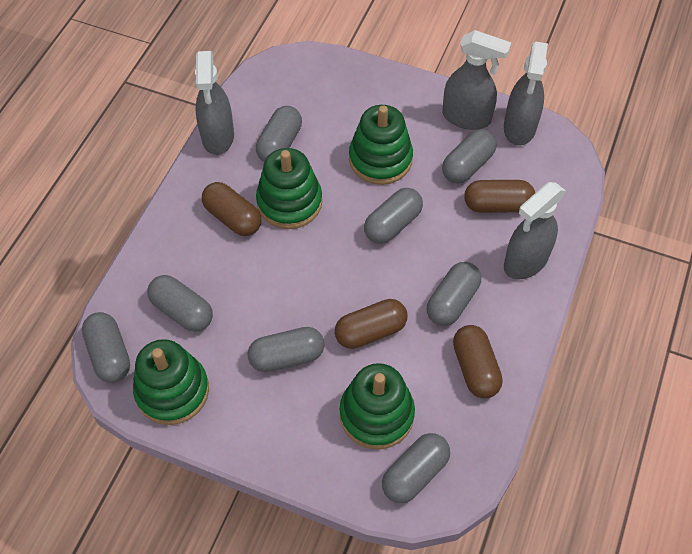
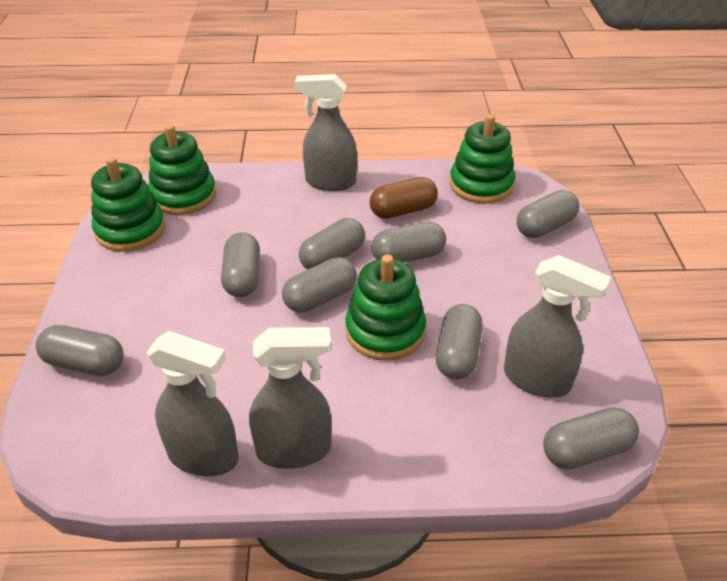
brown capsule: 4 -> 1

